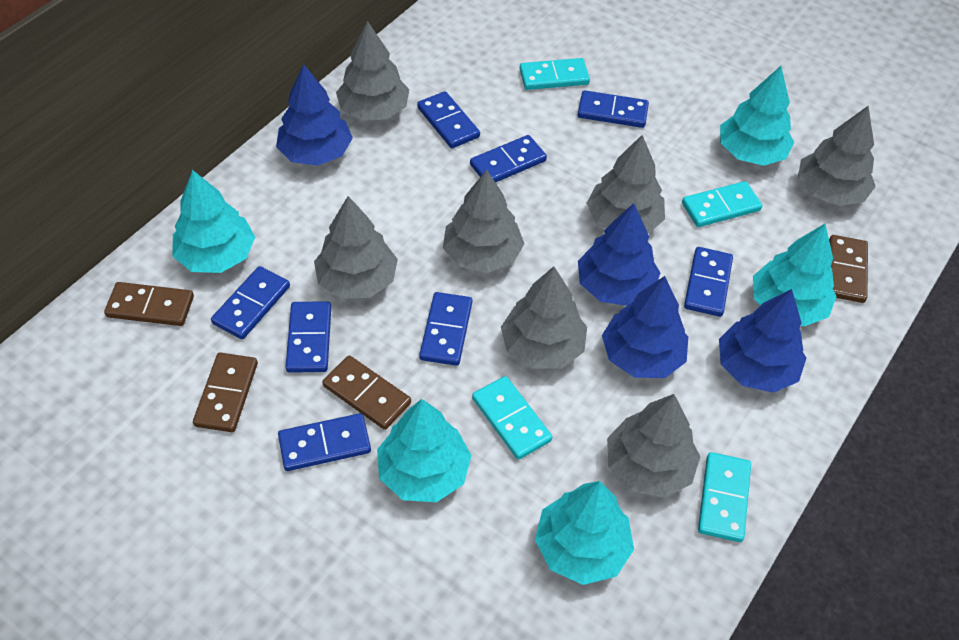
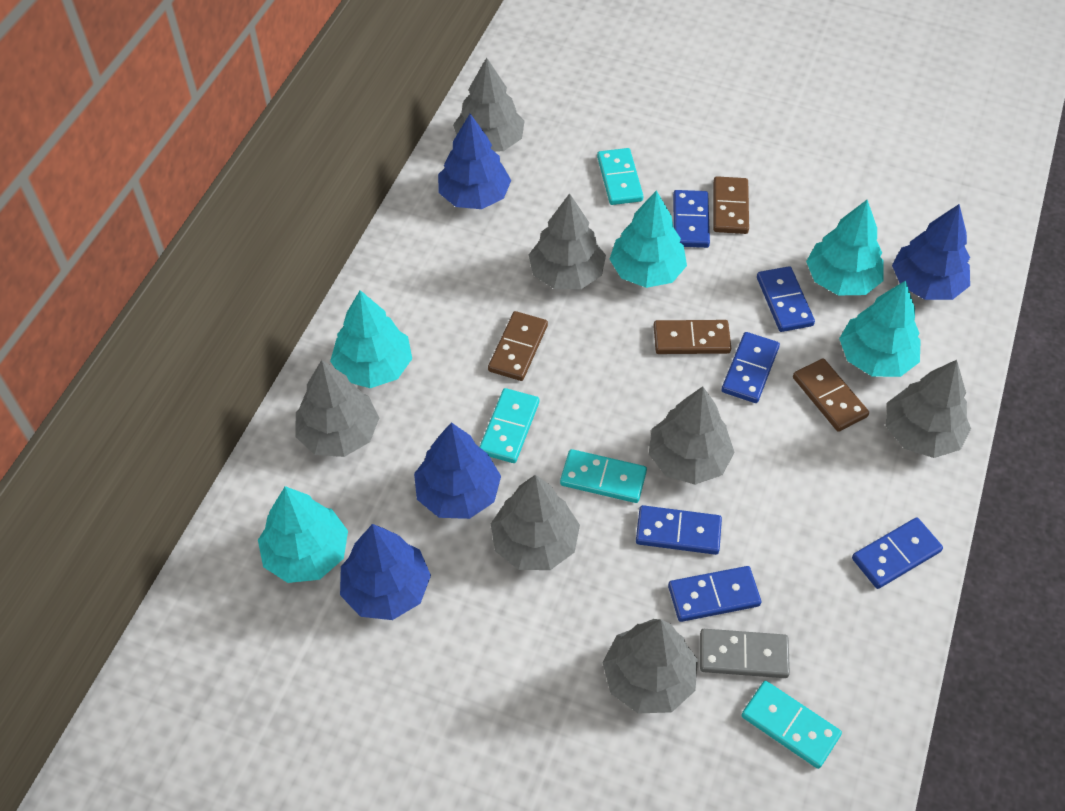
blue domino: 8 -> 6
grey domino: 0 -> 1

